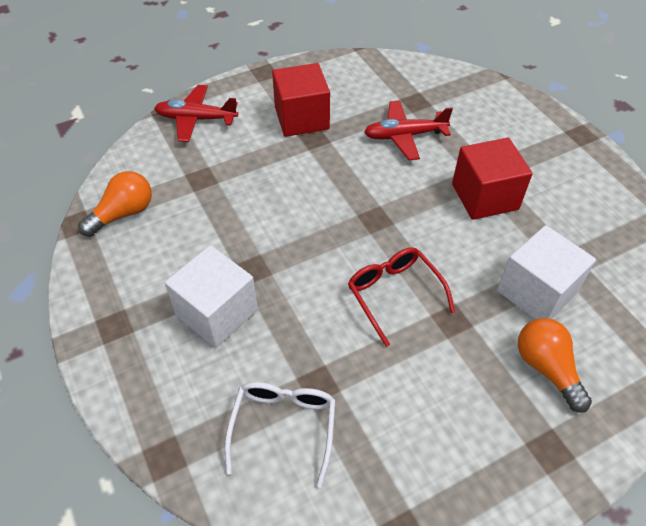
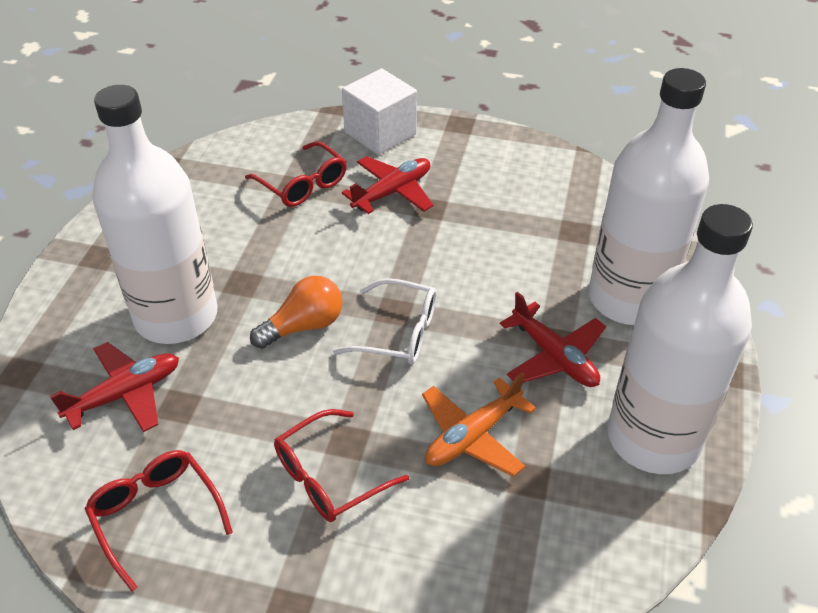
orange light bulb: 2 -> 1
orange plane: 0 -> 1
red cube: 2 -> 0
red glasses: 1 -> 3
red plane: 2 -> 3
white bottle: 0 -> 3
white cube: 2 -> 1

